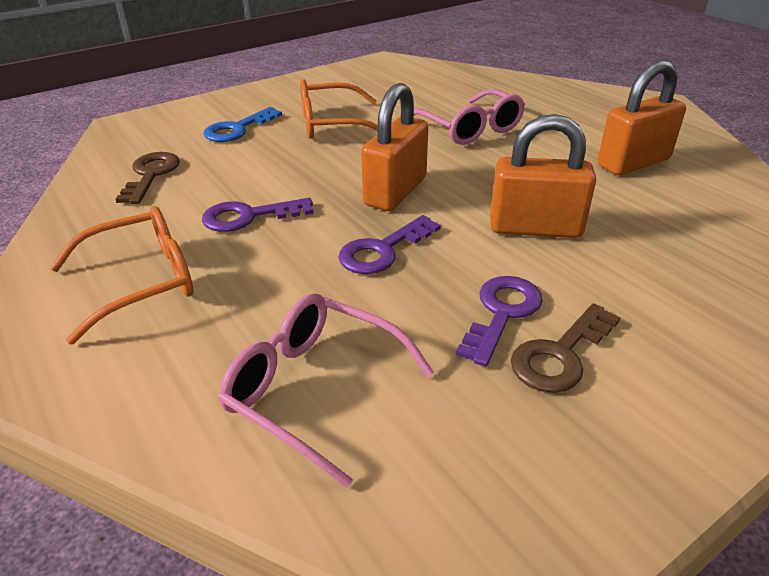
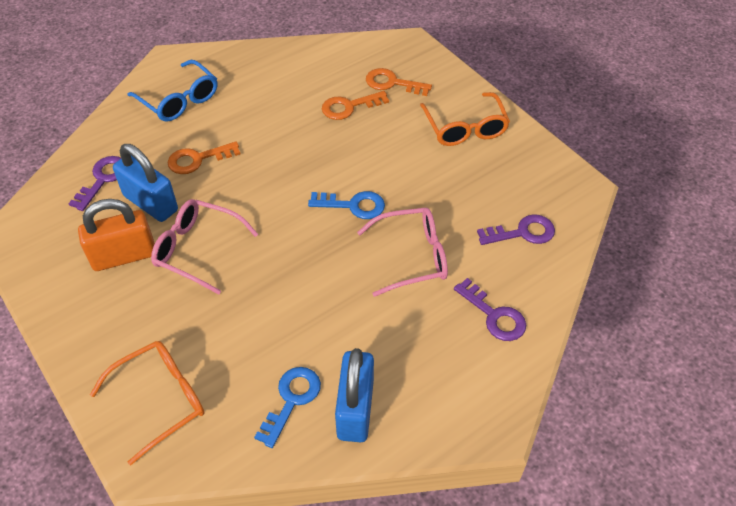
blue glasses: 0 -> 1
blue key: 1 -> 2
blue padlock: 0 -> 2
brown key: 2 -> 0
orange key: 0 -> 3
orange padlock: 3 -> 1

